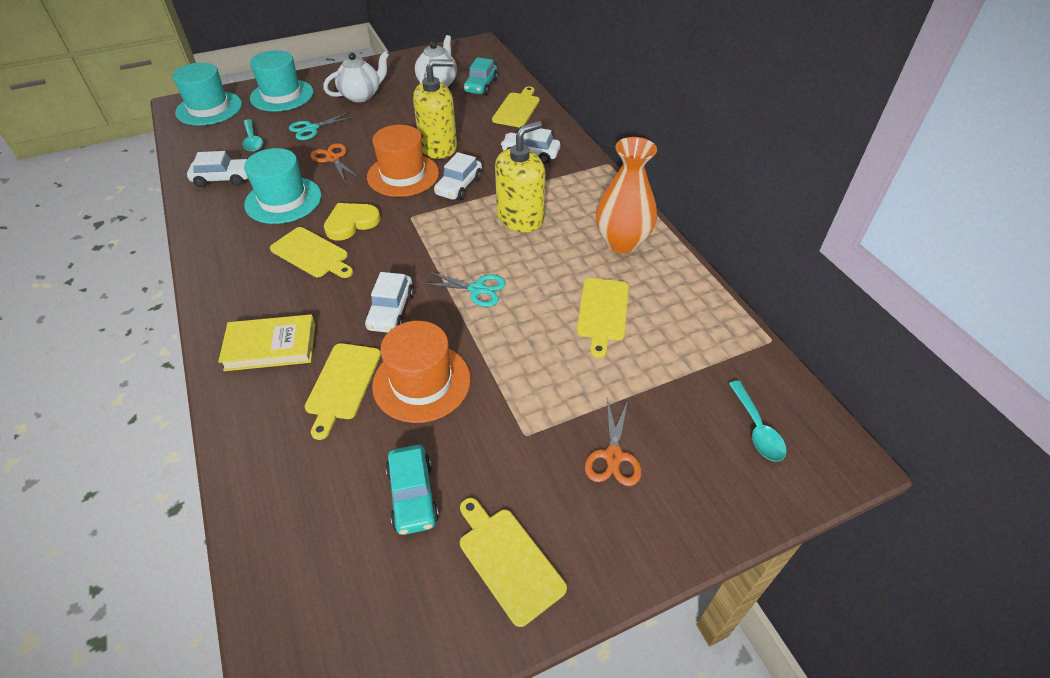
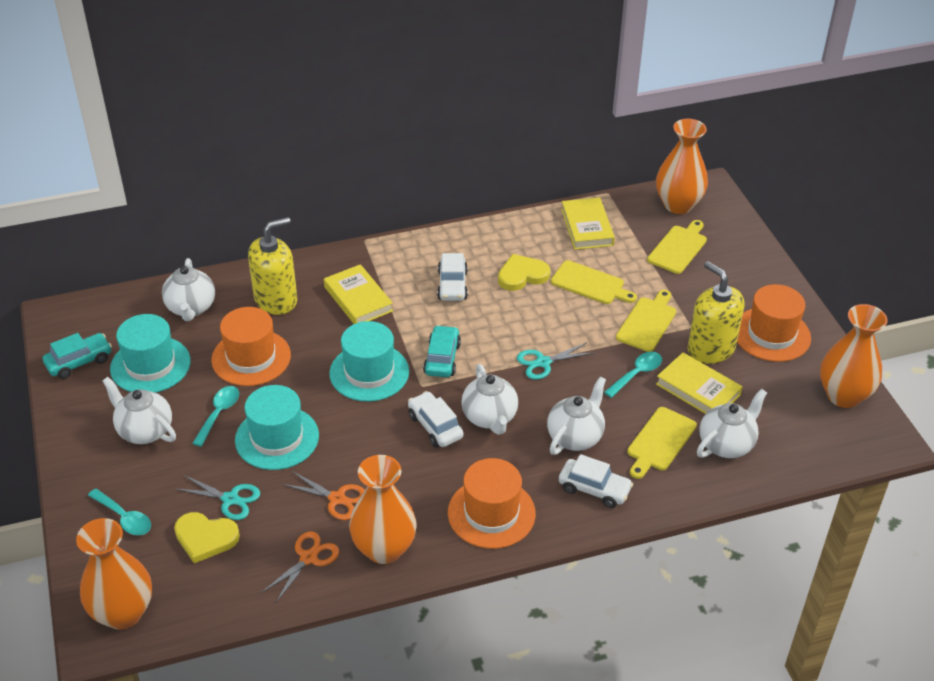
orange hat: 2 -> 3
orange vase: 1 -> 4
turquoise spoon: 2 -> 3
white car: 4 -> 3
white teapot: 2 -> 5
yellow book: 1 -> 3
yellow cutting board: 5 -> 4
yellow heart: 1 -> 2

